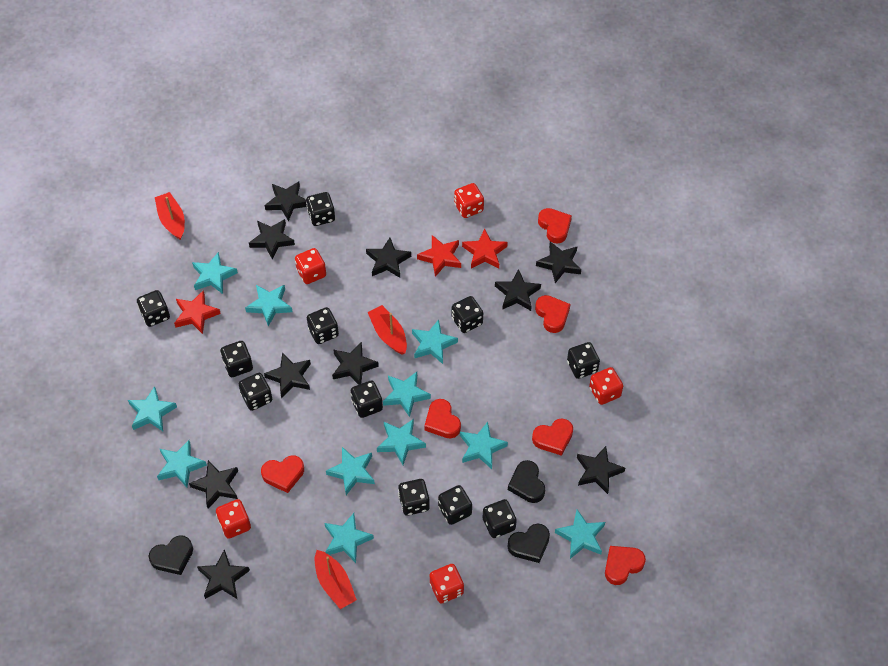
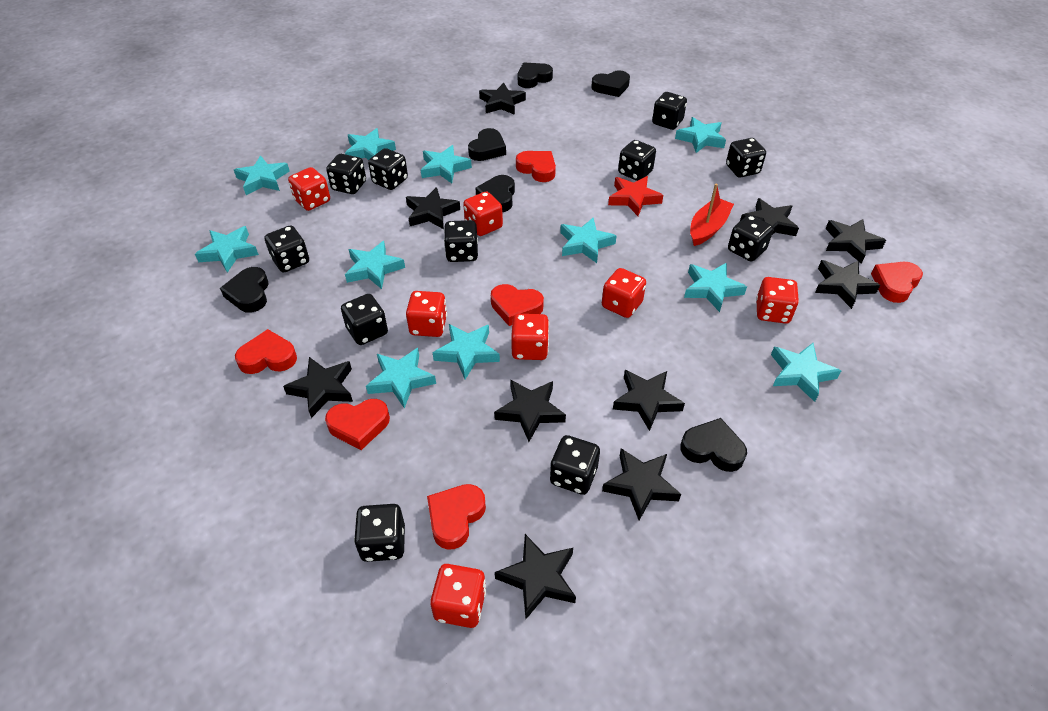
black heart: 3 -> 6
red boat: 3 -> 1
red dice: 5 -> 7
red star: 3 -> 1

